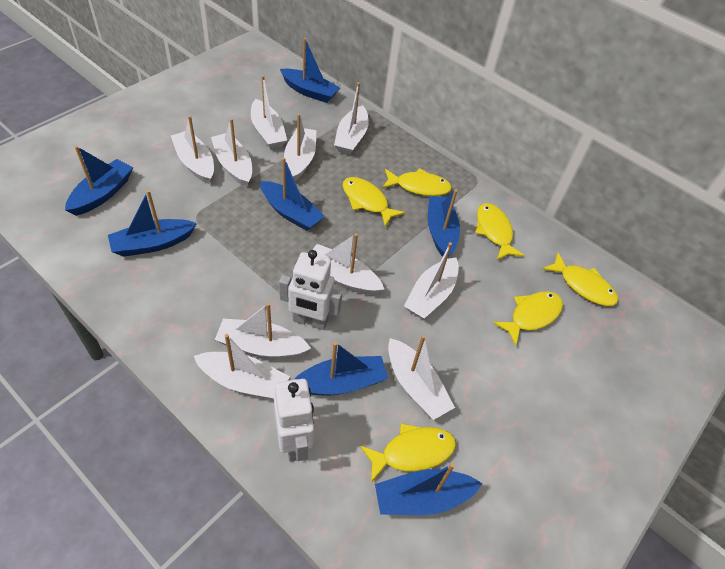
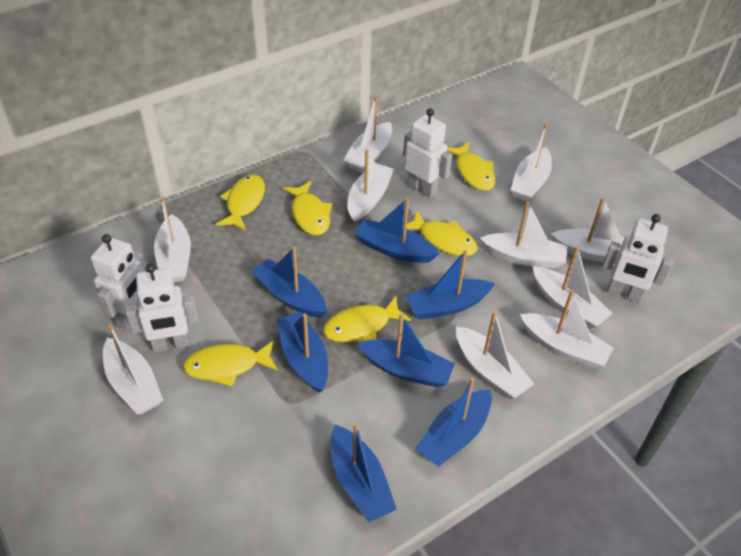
white robot: 2 -> 4

